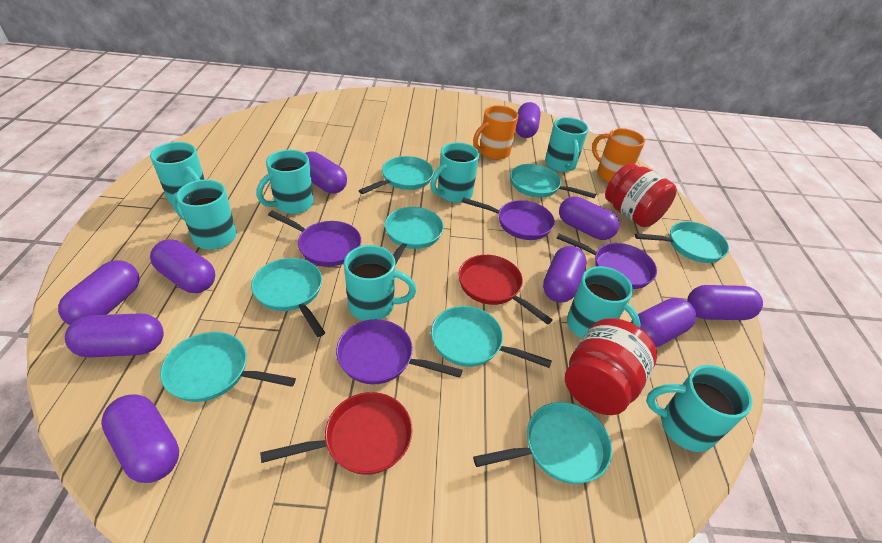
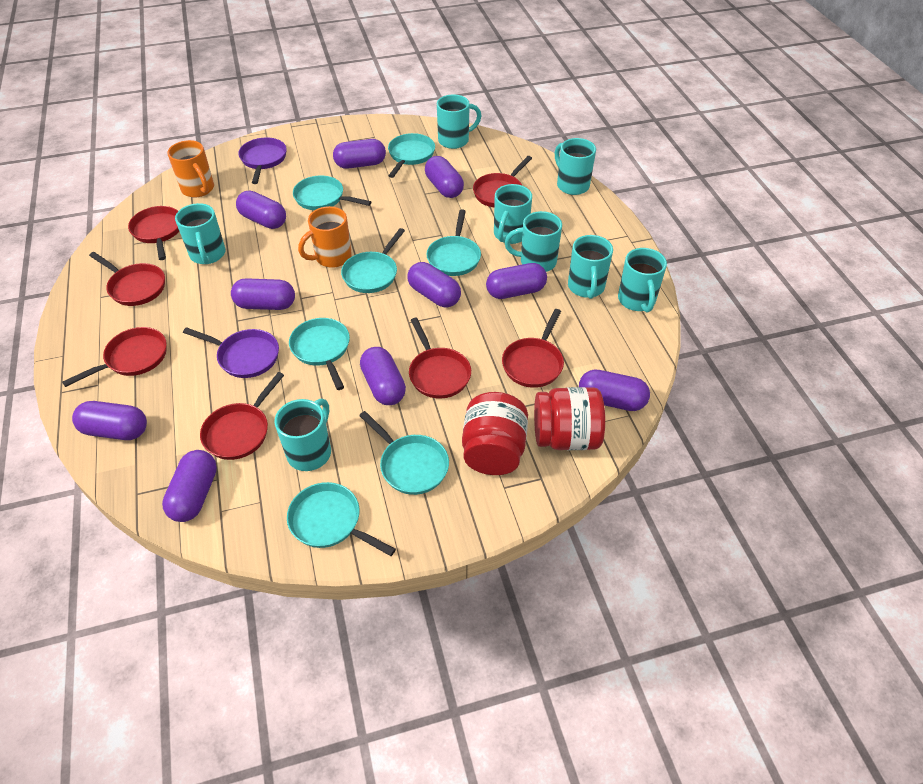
purple pan: 4 -> 2
red pan: 2 -> 7
turquoise pan: 8 -> 7

